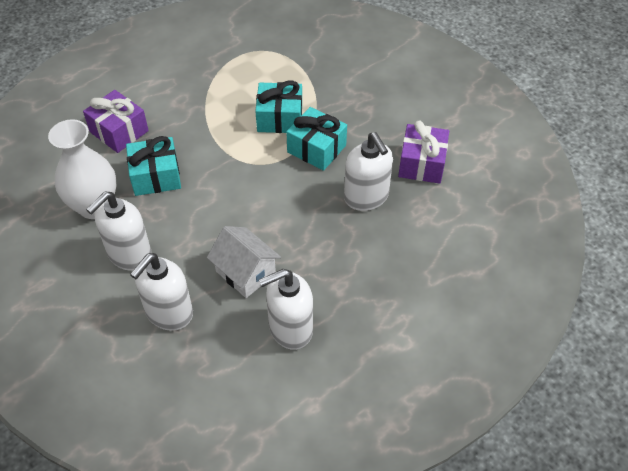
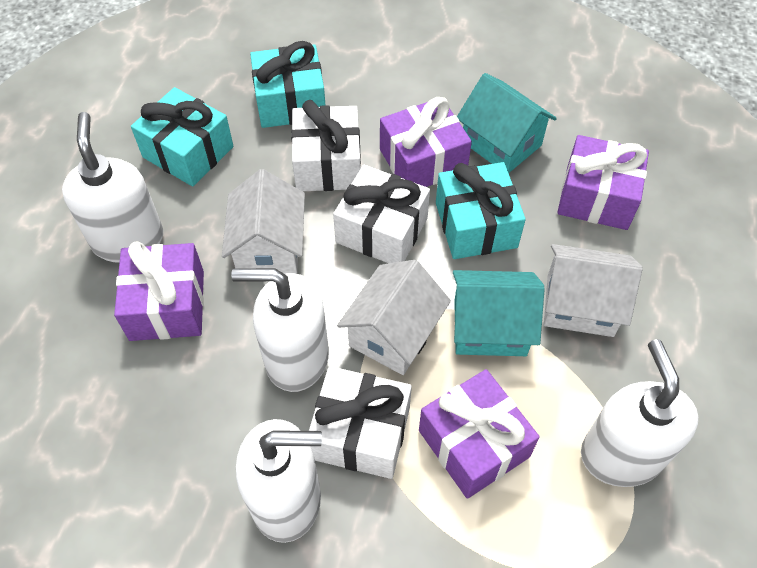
purple gift: 2 -> 4
turquoise house: 0 -> 2
white gift: 0 -> 3
white house: 1 -> 3
white vase: 1 -> 0

